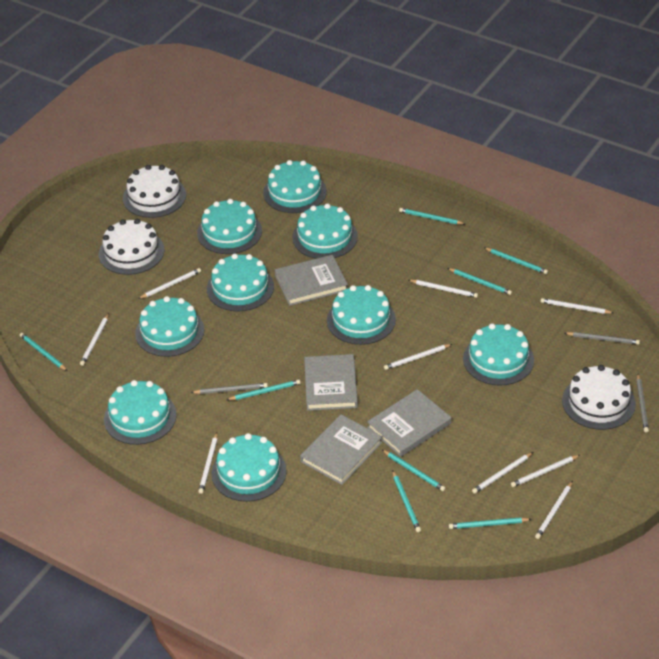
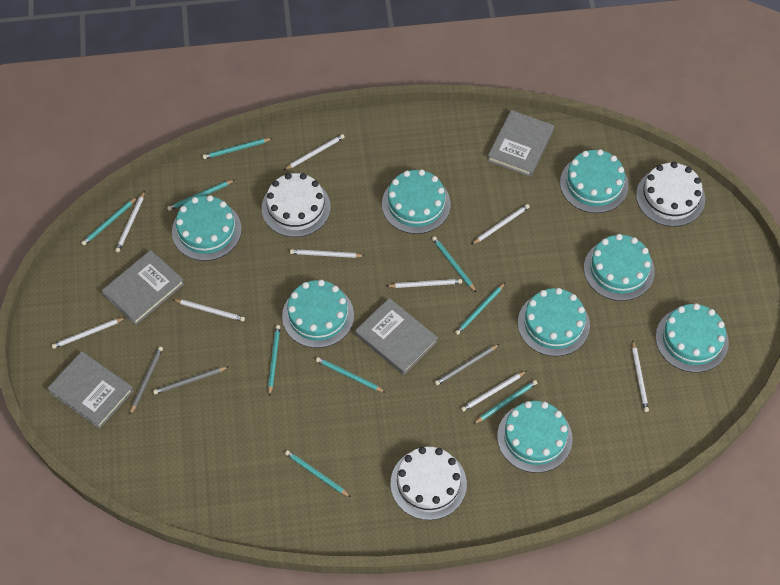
turquoise cake: 9 -> 8
turquoise pencil: 8 -> 9

